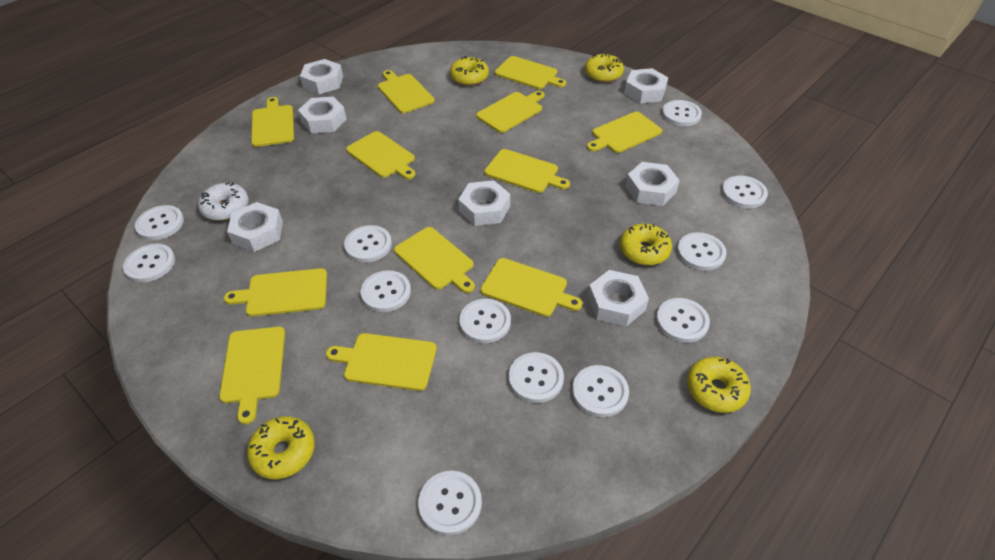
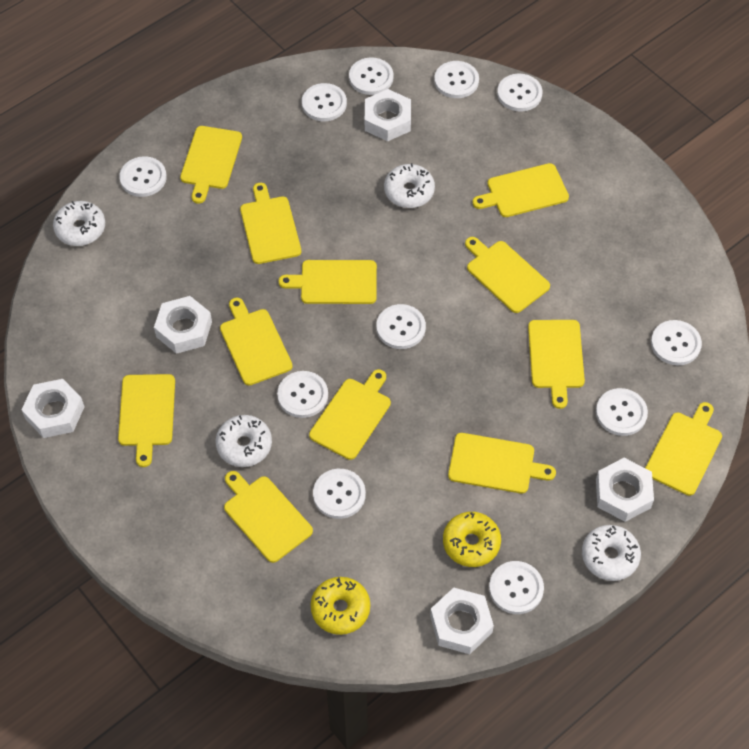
white button: 12 -> 11
white donut: 1 -> 4
white nut: 7 -> 5
yellow donut: 5 -> 2

